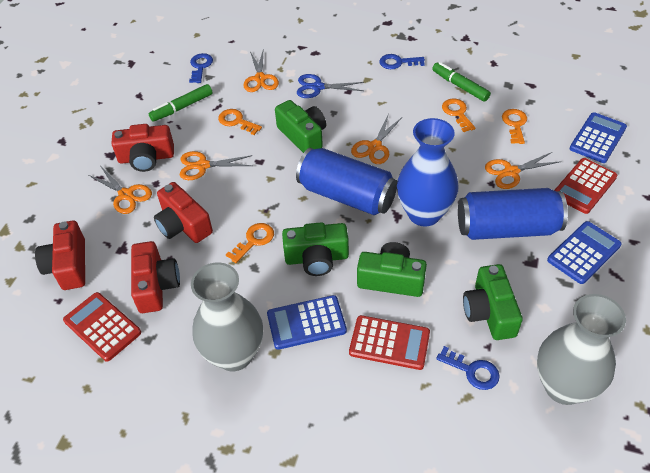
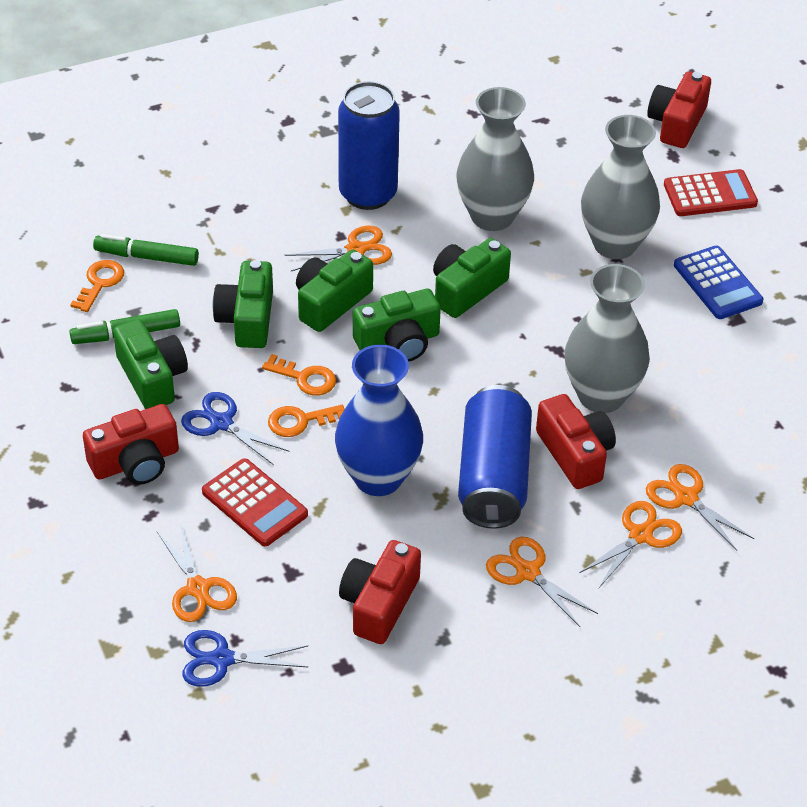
blue calculator: 3 -> 1
blue key: 3 -> 0
blue scissors: 1 -> 2
green camera: 4 -> 5
grey vase: 2 -> 3
orange key: 4 -> 3
red calculator: 3 -> 2

